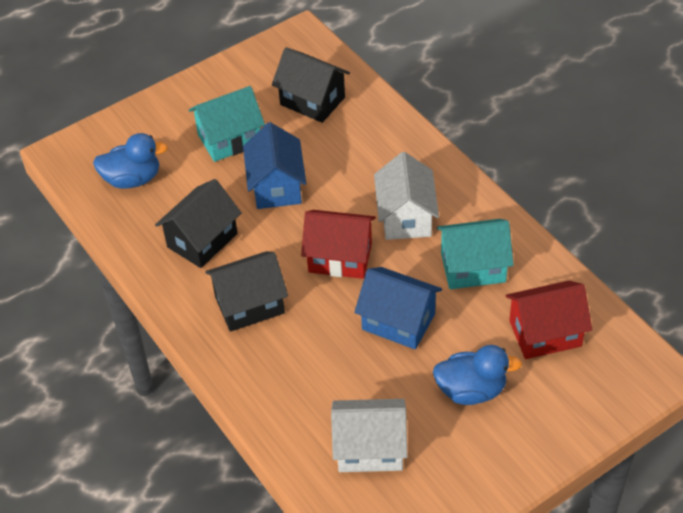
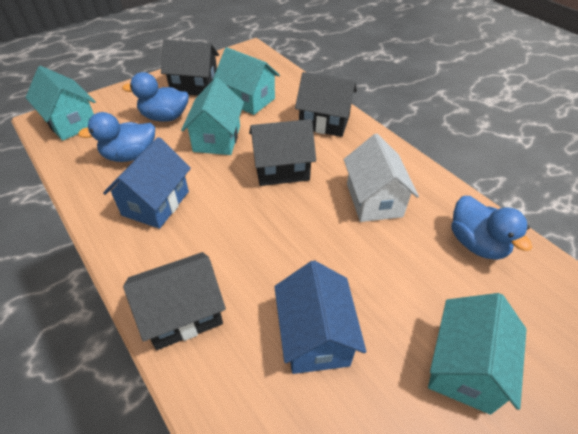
black house: 3 -> 4
blue duck: 2 -> 3
red house: 2 -> 0
turquoise house: 2 -> 4
white house: 2 -> 1

